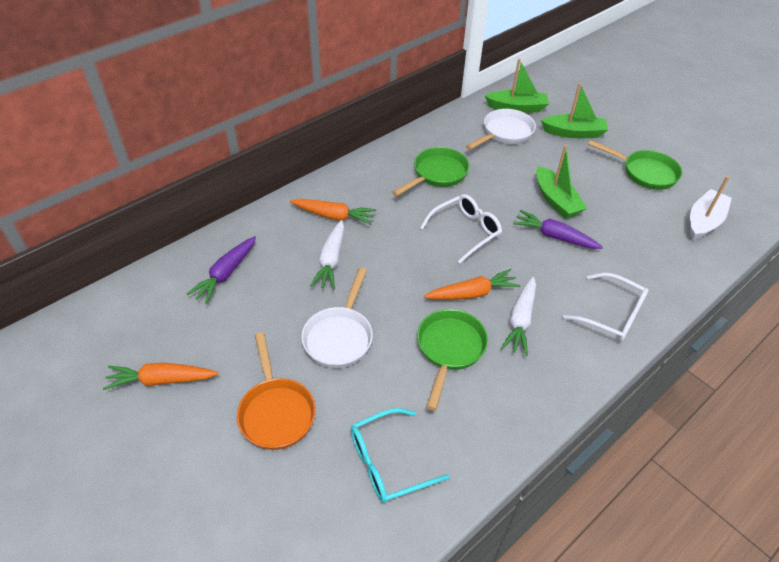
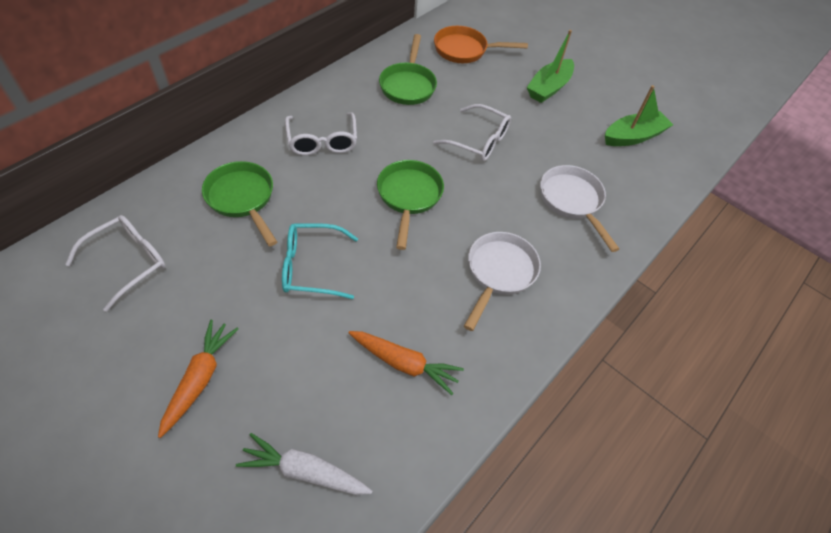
green boat: 3 -> 2
orange carrot: 3 -> 2
purple carrot: 2 -> 0
white boat: 1 -> 0
white carrot: 2 -> 1
white glasses: 2 -> 3

